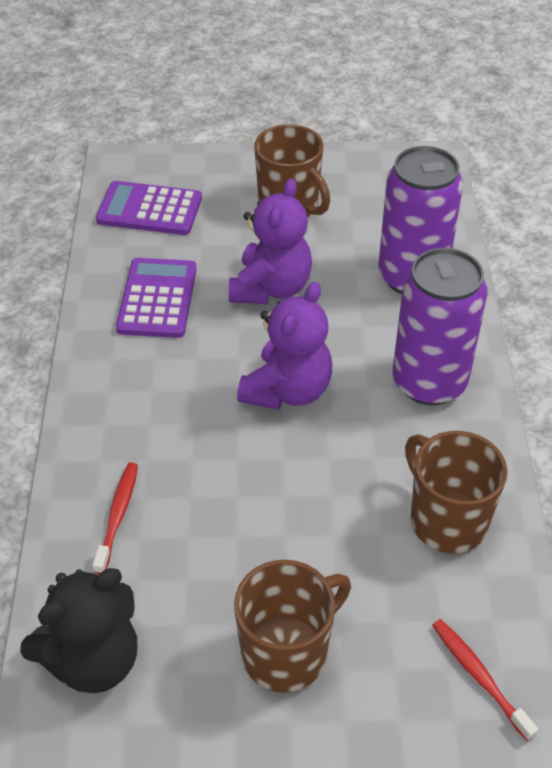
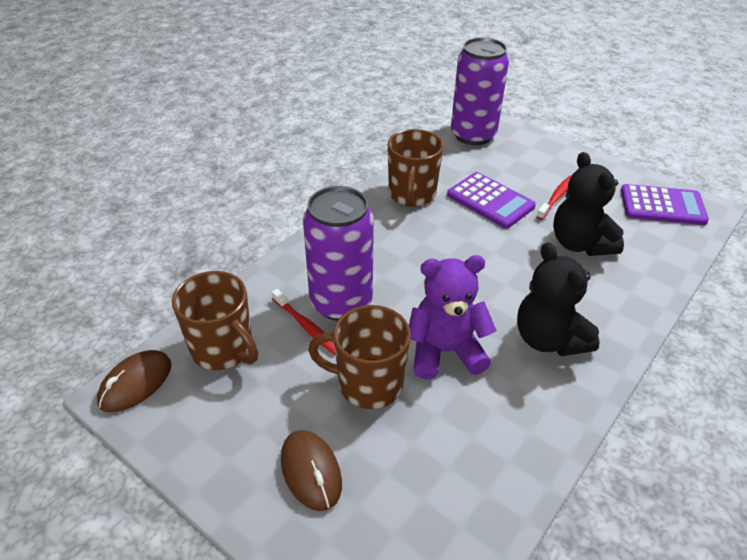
black teddy bear: 1 -> 2
brown mouse: 0 -> 2
purple teddy bear: 2 -> 1

